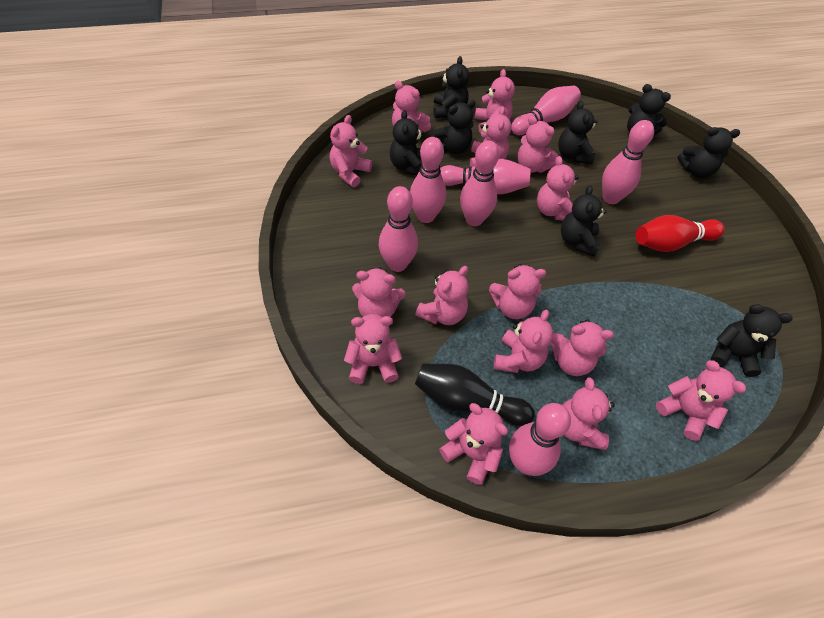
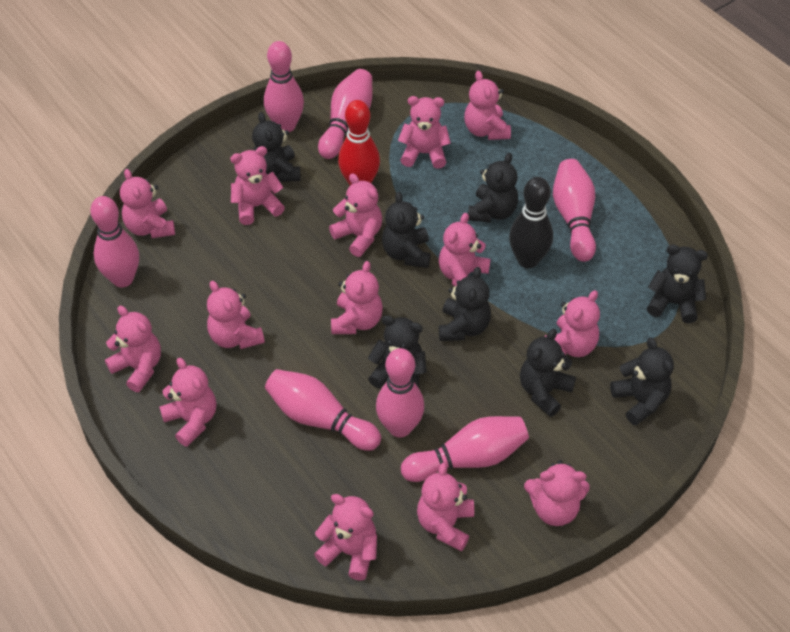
pink teddy bear: 15 -> 14

